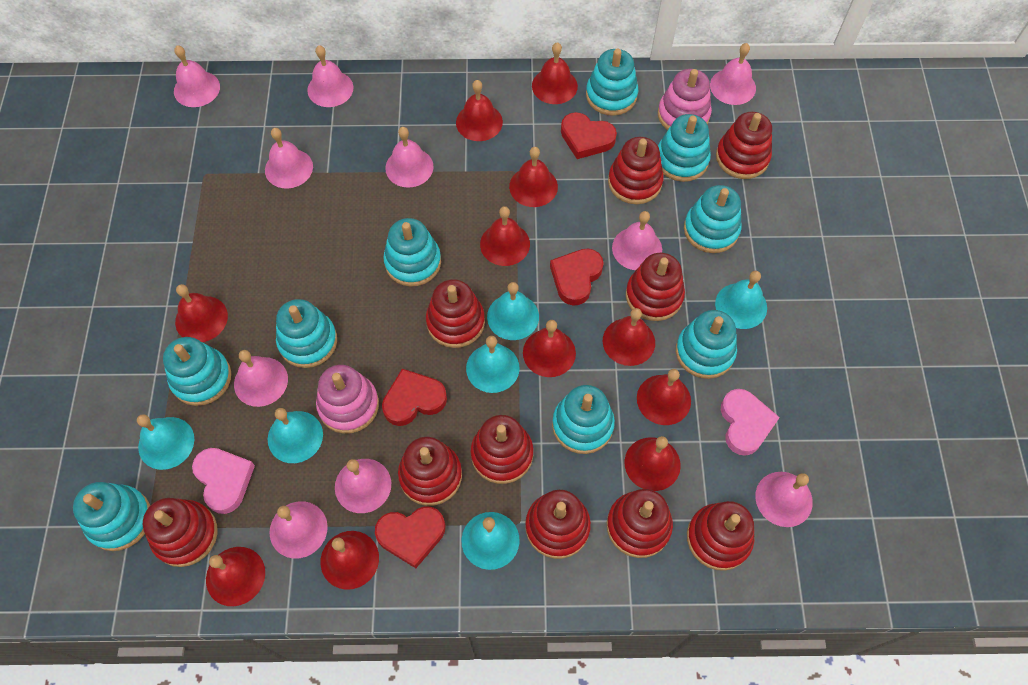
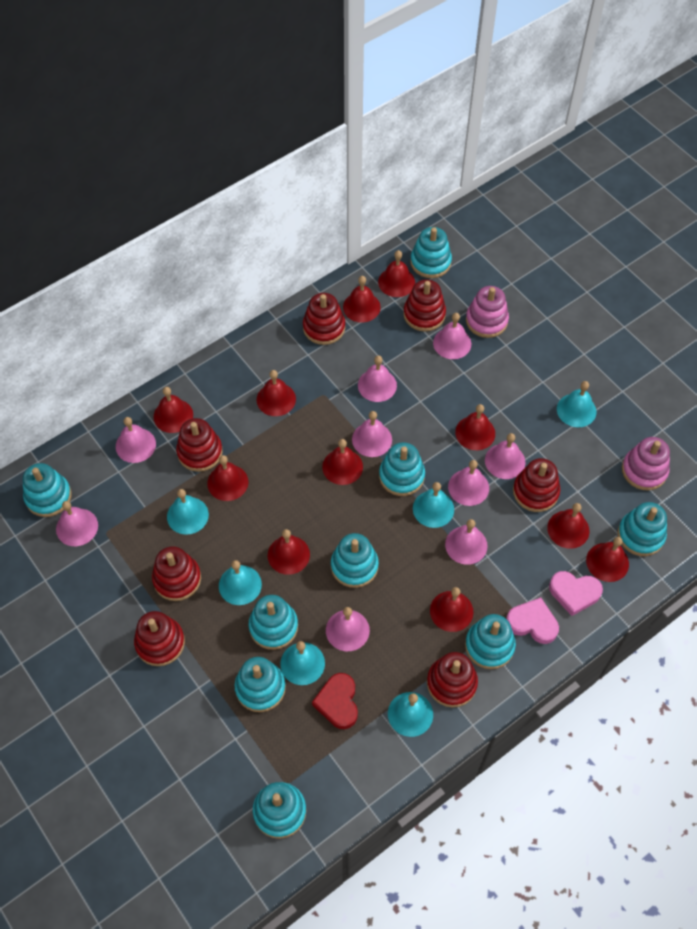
pink bell: 10 -> 9
red heart: 4 -> 1
red stacking toy: 10 -> 7

